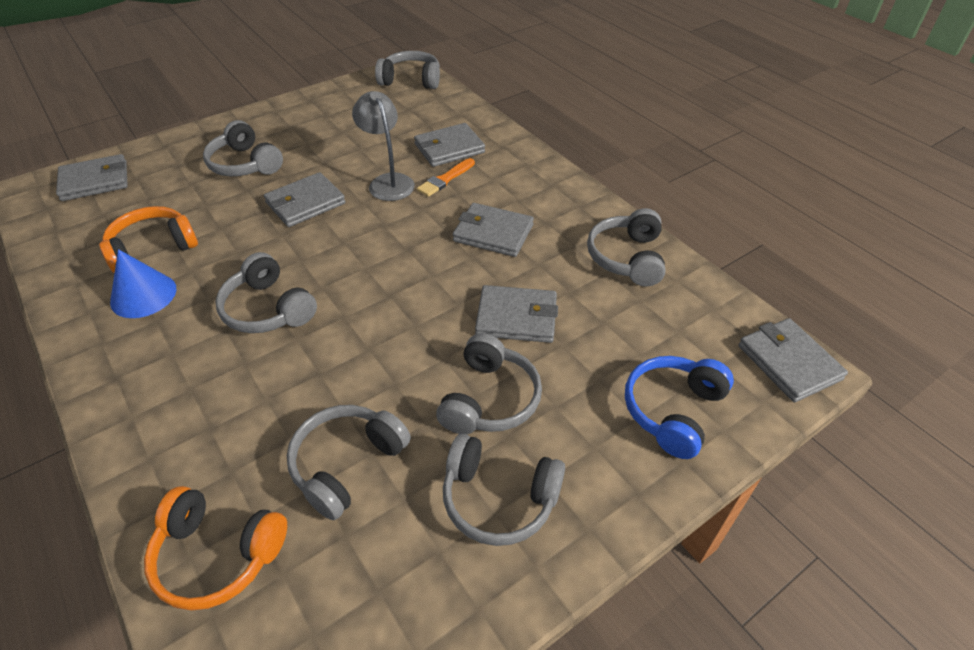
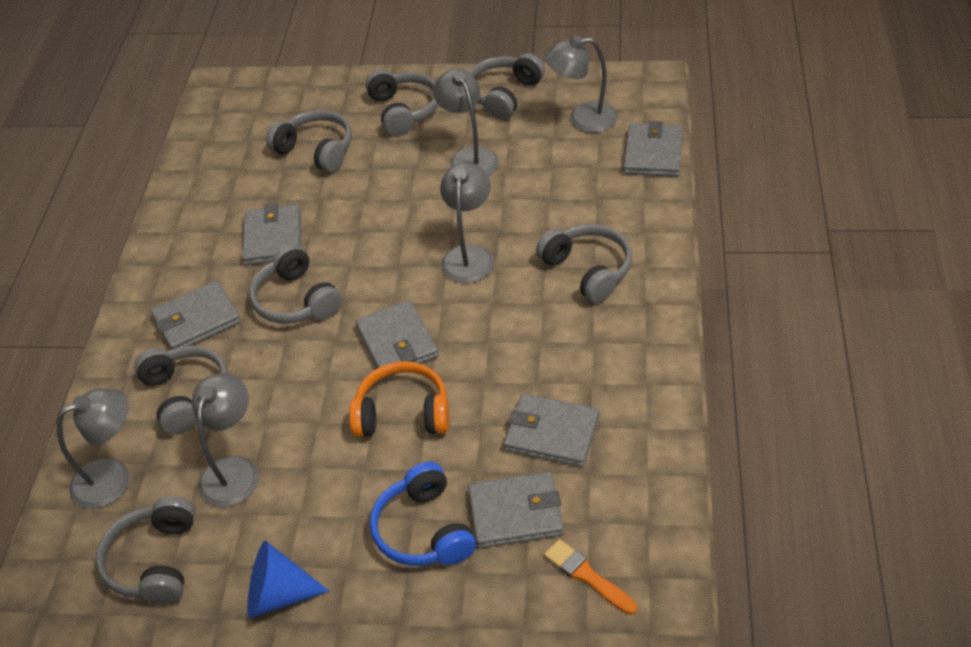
grey lamp: 1 -> 5
orange headphones: 2 -> 1

